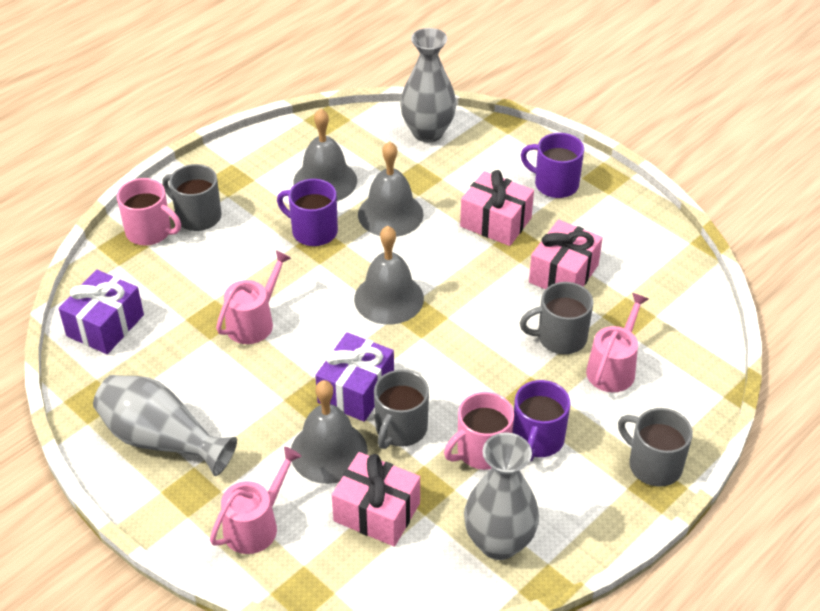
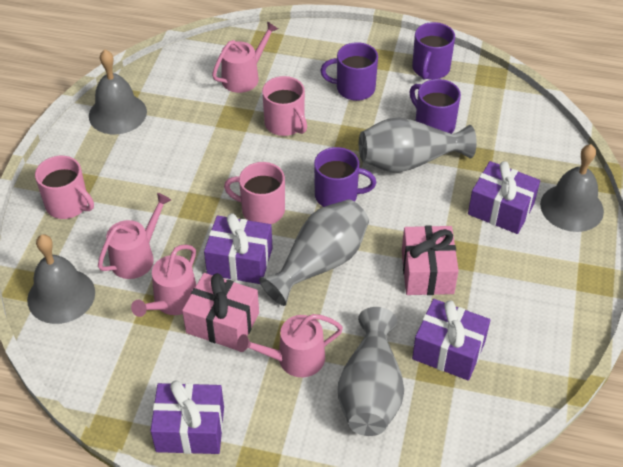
grey bell: 4 -> 3
grey mug: 4 -> 0
pink gift: 3 -> 2
pink mug: 2 -> 3
pink watering can: 3 -> 4
purple gift: 2 -> 4
purple mug: 3 -> 4

